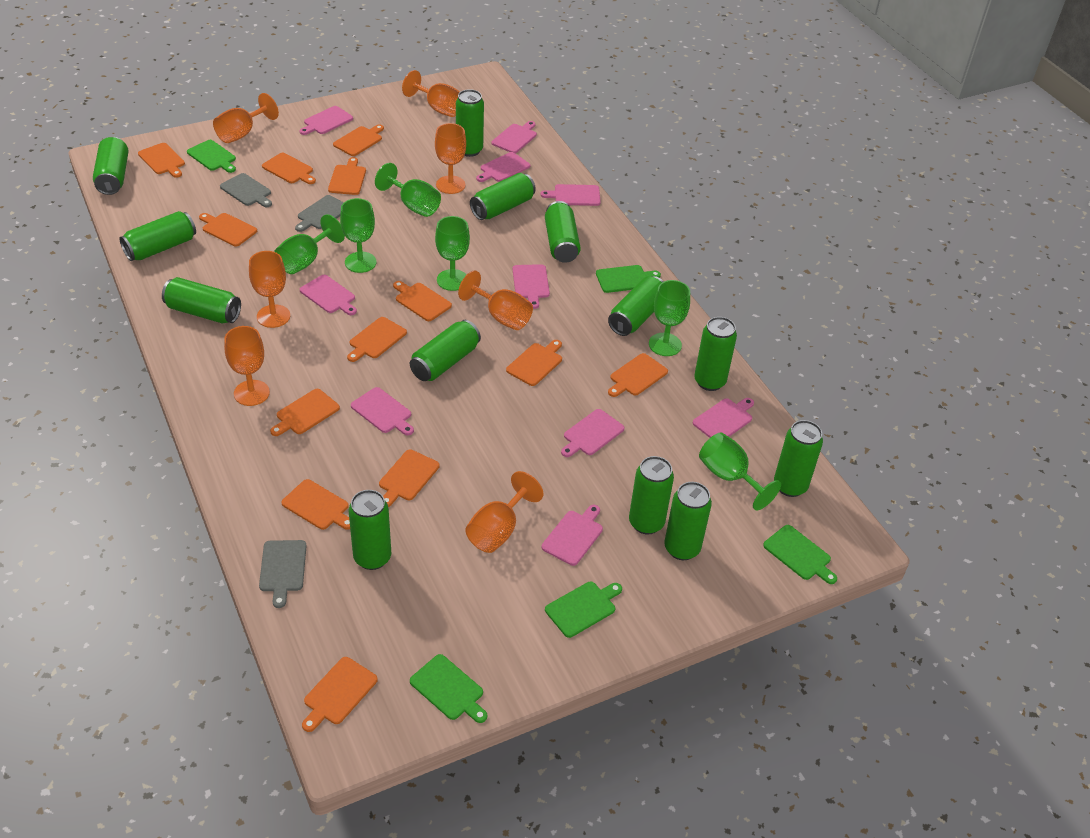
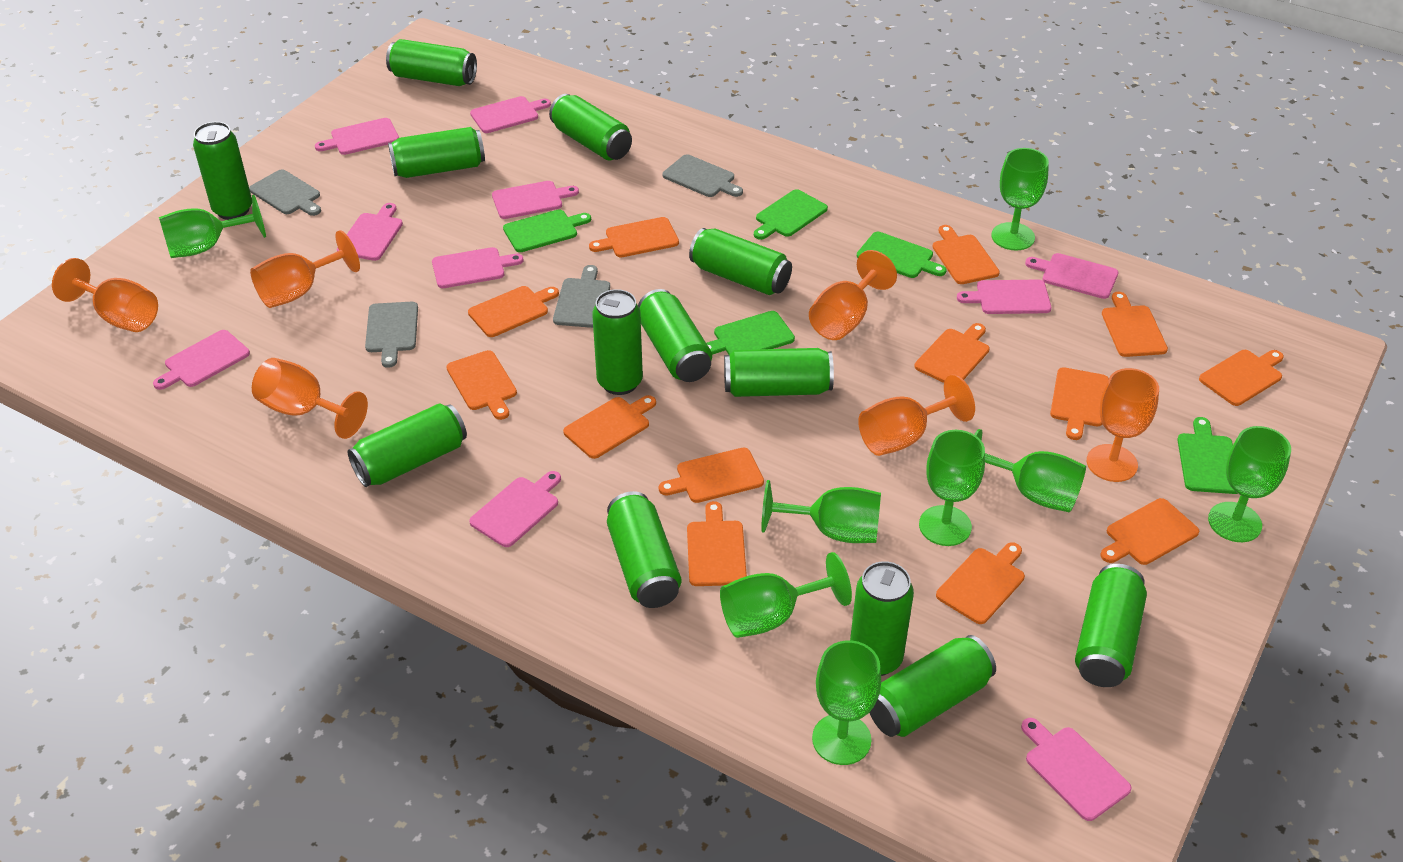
green goblet: 6 -> 8
grey cutting board: 3 -> 4
orange goblet: 7 -> 6

